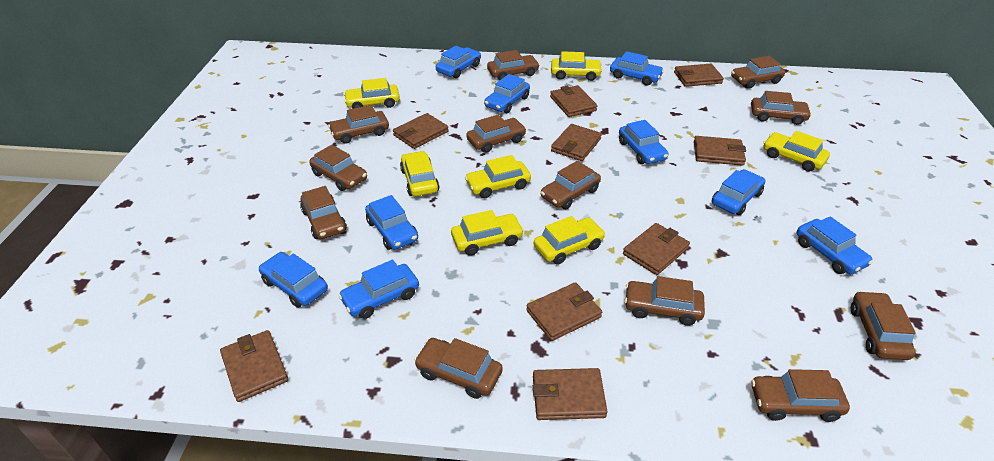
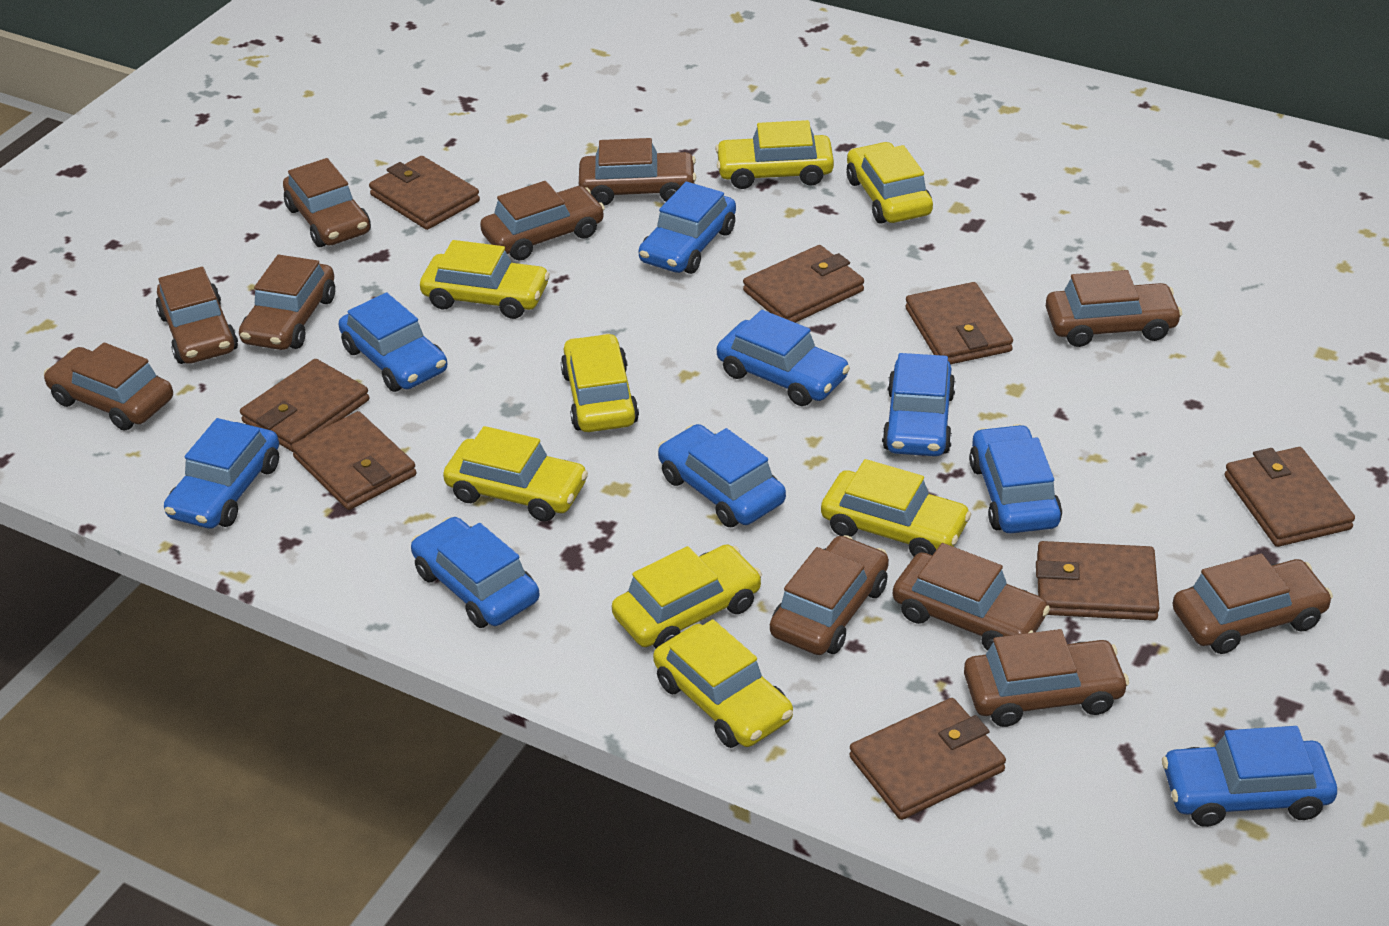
brown car: 12 -> 11
brown wallet: 9 -> 8
yellow car: 7 -> 8

